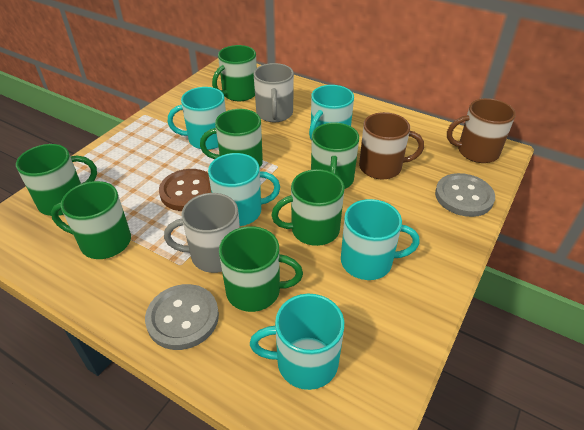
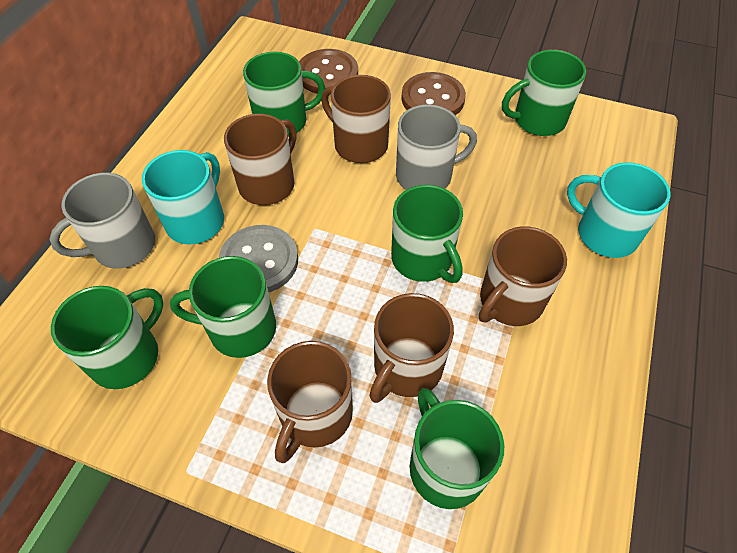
brown button: 1 -> 2
brown mug: 2 -> 5
green mug: 7 -> 6
grey button: 2 -> 1
turquoise mug: 5 -> 2

